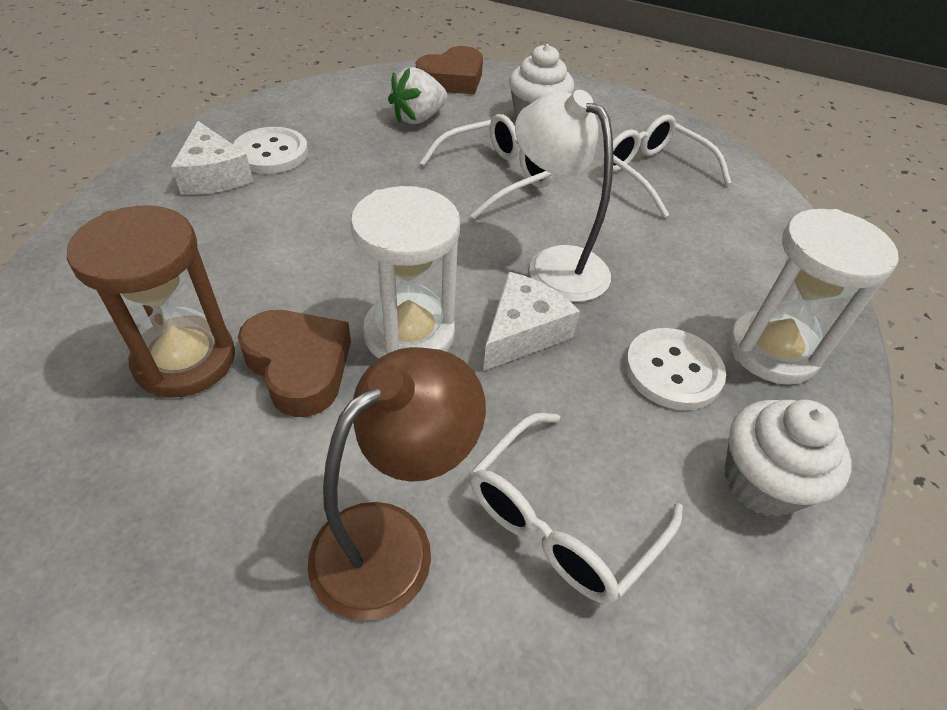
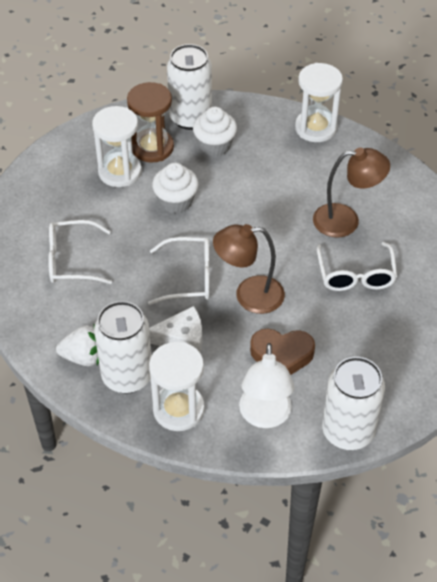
brown heart: 2 -> 1
brown lamp: 1 -> 2
white button: 2 -> 0
white can: 0 -> 3
white cheese: 2 -> 1
white hourglass: 2 -> 3

